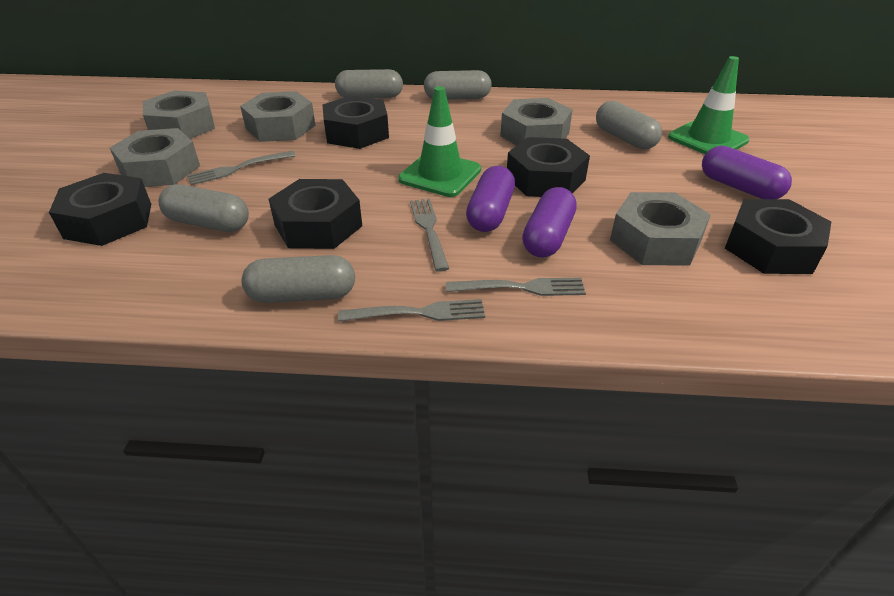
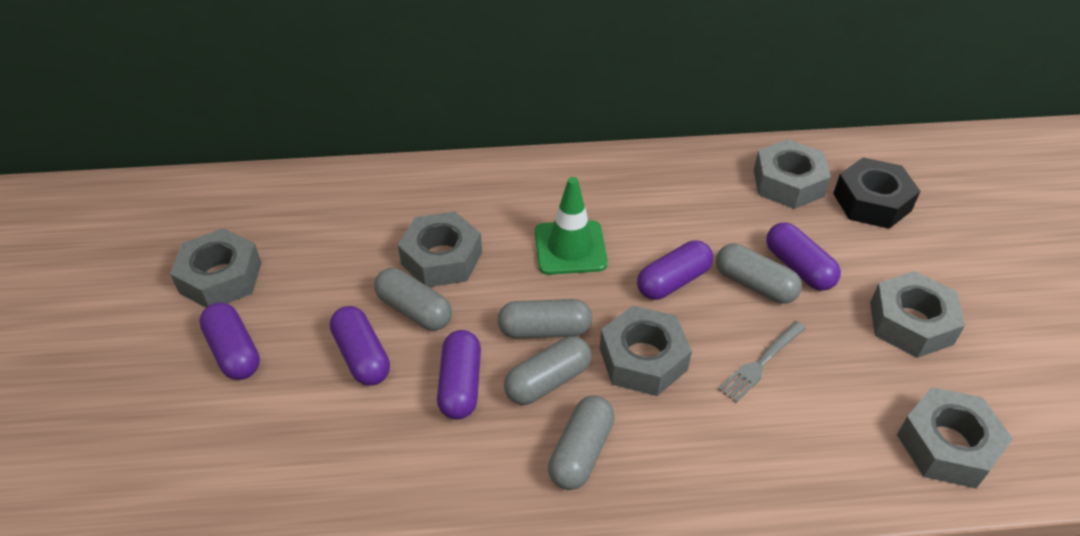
black nut: 5 -> 1
green traffic cone: 2 -> 1
grey fork: 4 -> 1
grey nut: 5 -> 6
purple capsule: 3 -> 5

